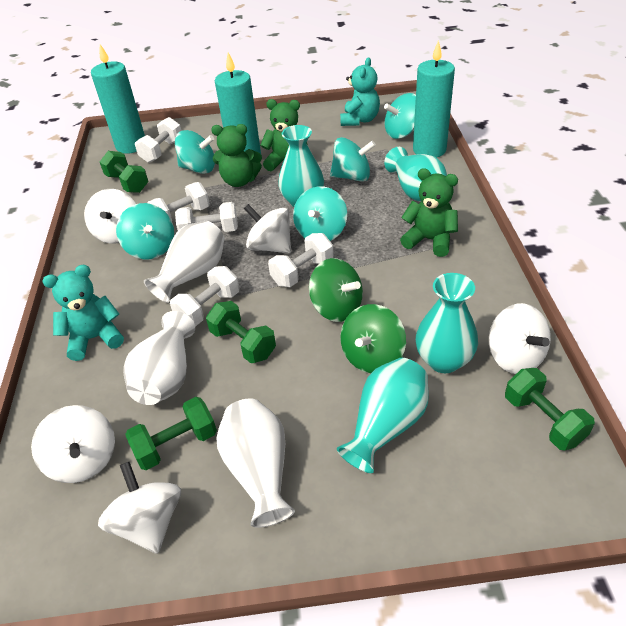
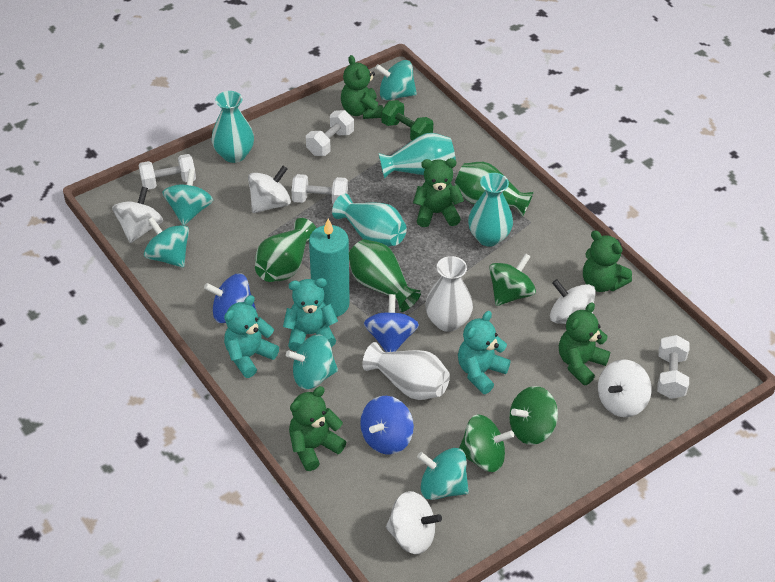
blue spinning top: 0 -> 3
green dumbbell: 4 -> 1
green spinning top: 2 -> 3
green teddy bear: 3 -> 5
green vase: 0 -> 3
turquoise candle: 3 -> 1
turquoise teddy bear: 2 -> 3
white dumbbell: 5 -> 4
white vase: 3 -> 2

